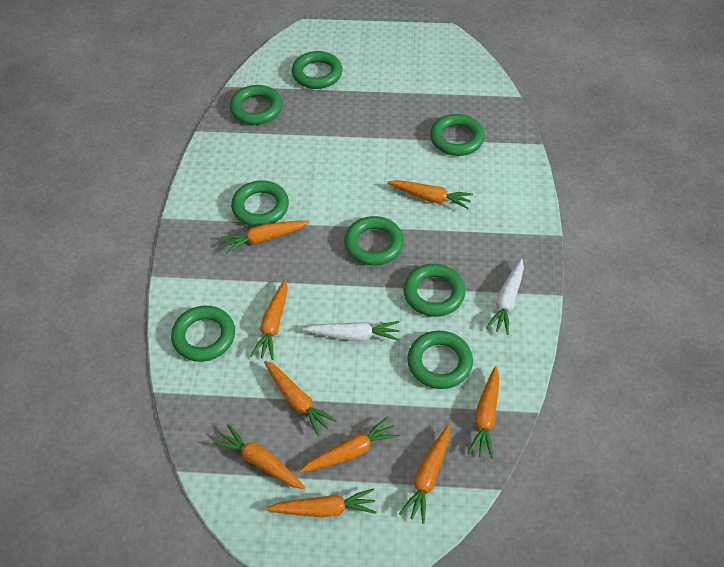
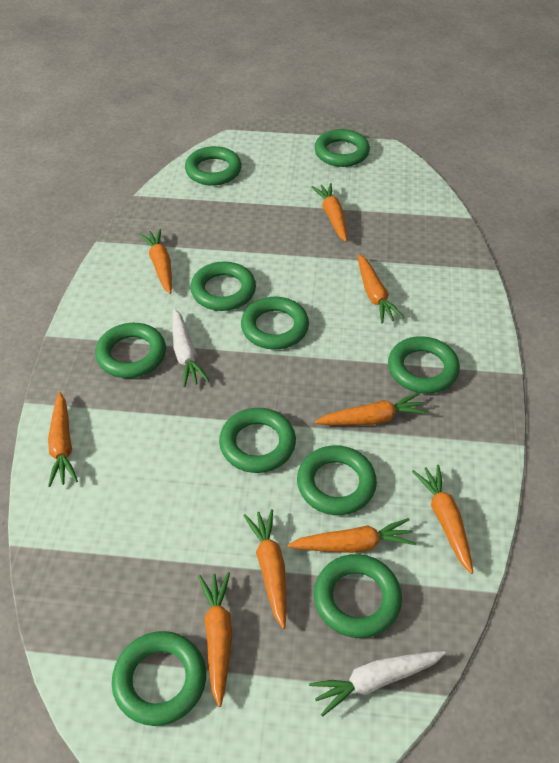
green ring: 8 -> 10

